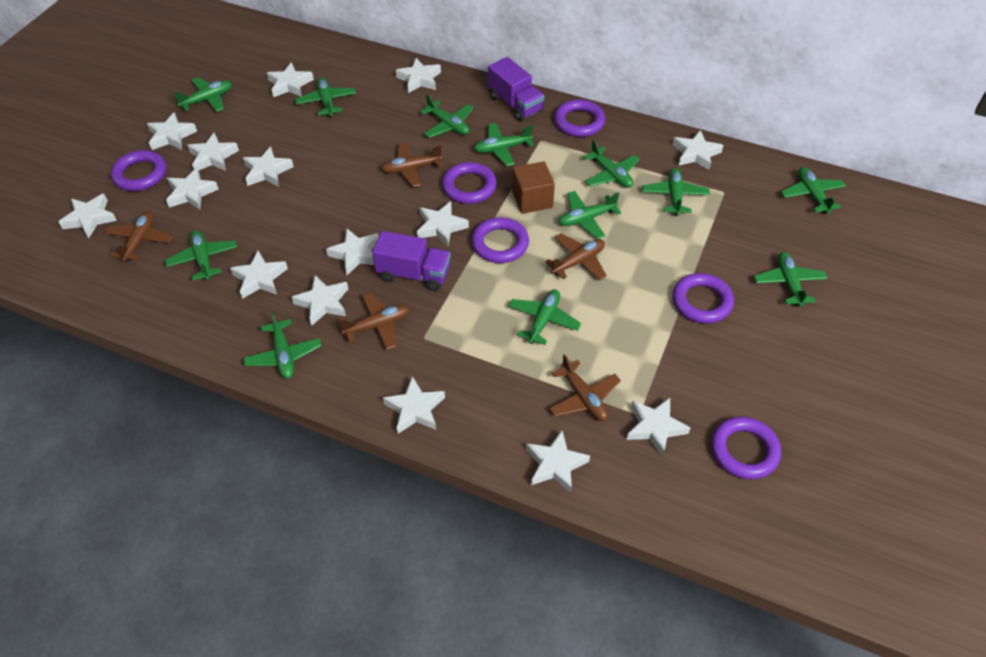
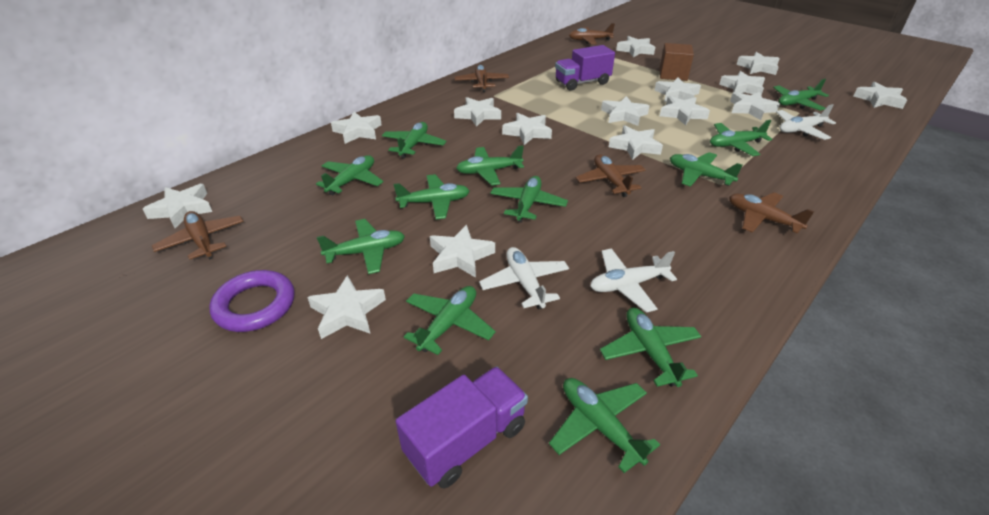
purple ring: 6 -> 1
white plane: 0 -> 3

